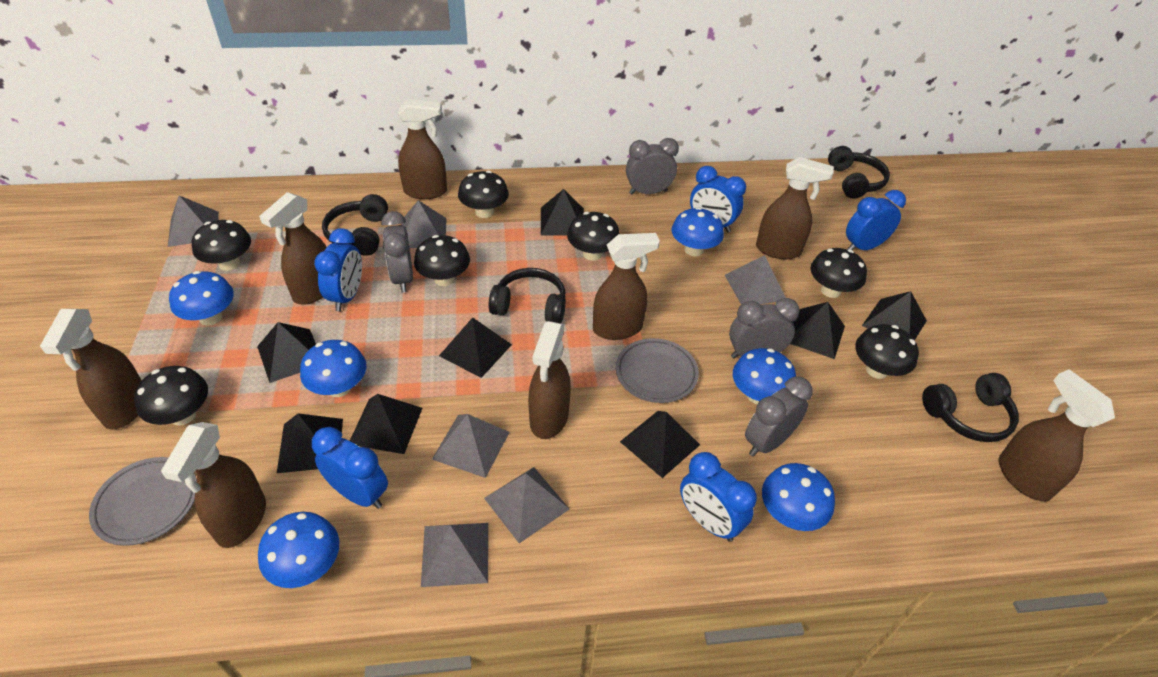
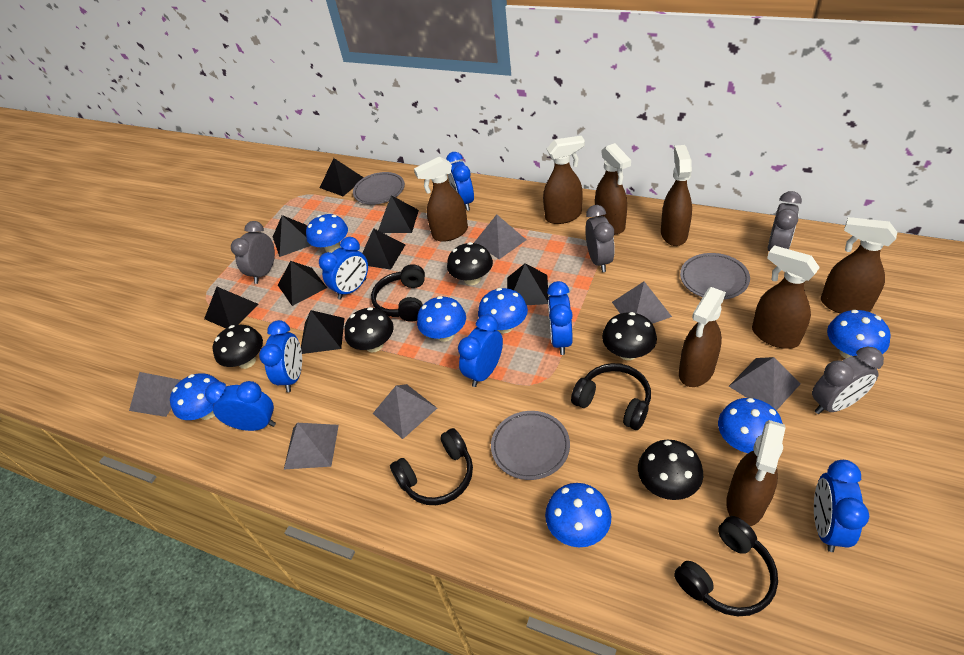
black mushroom: 7 -> 5
blue clock: 5 -> 7
blue mushroom: 6 -> 7
grey plate: 2 -> 3

